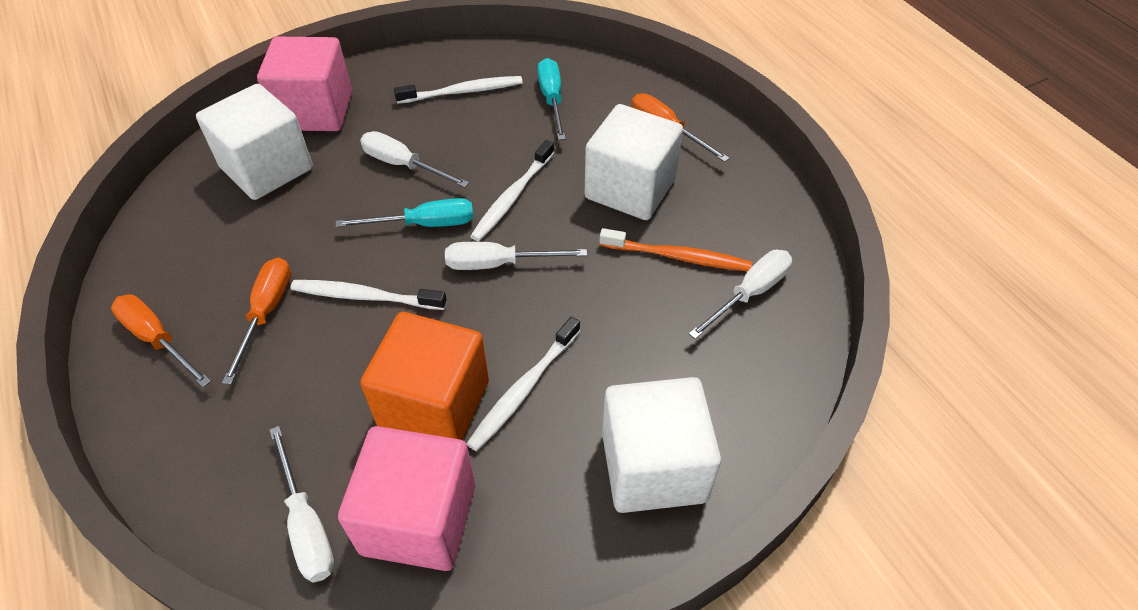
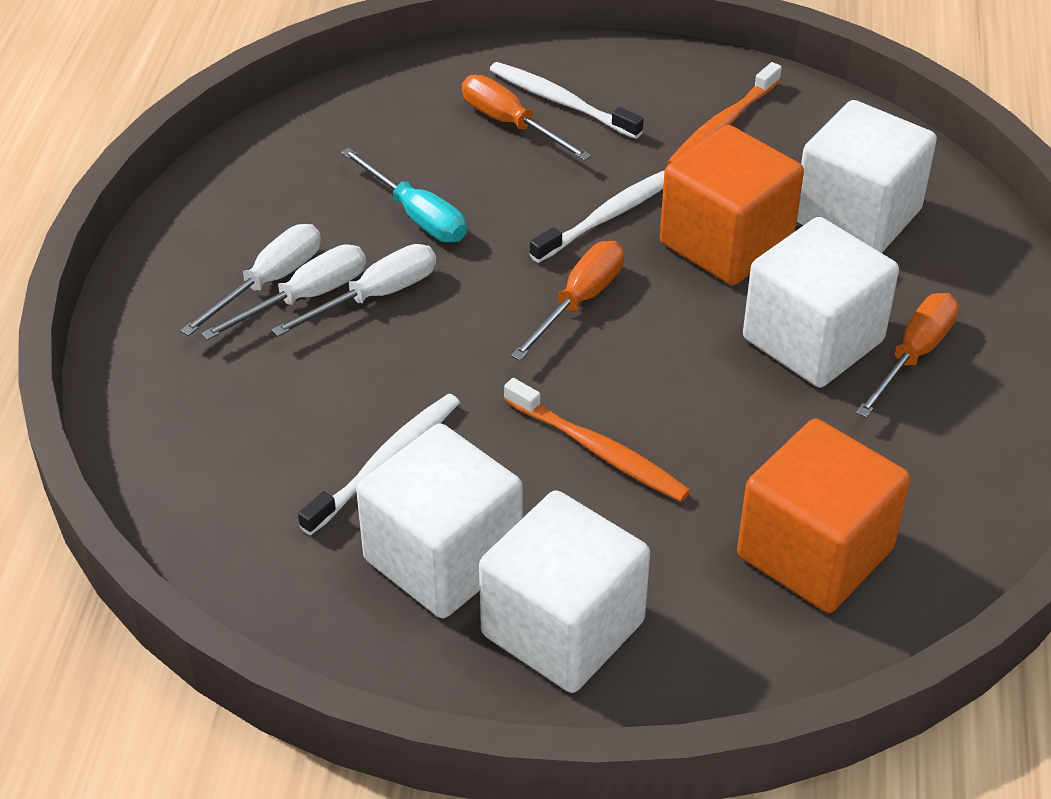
orange cube: 1 -> 2
orange toothbrush: 1 -> 2
pink cube: 2 -> 0
turquoise screwdriver: 2 -> 1
white cube: 3 -> 4
white screwdriver: 4 -> 3
white toothbrush: 4 -> 3

